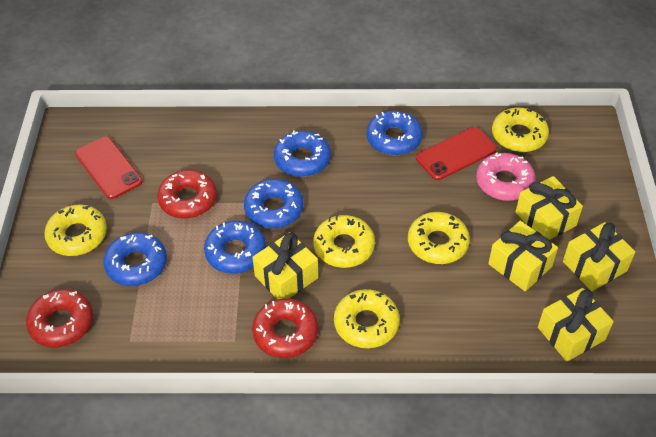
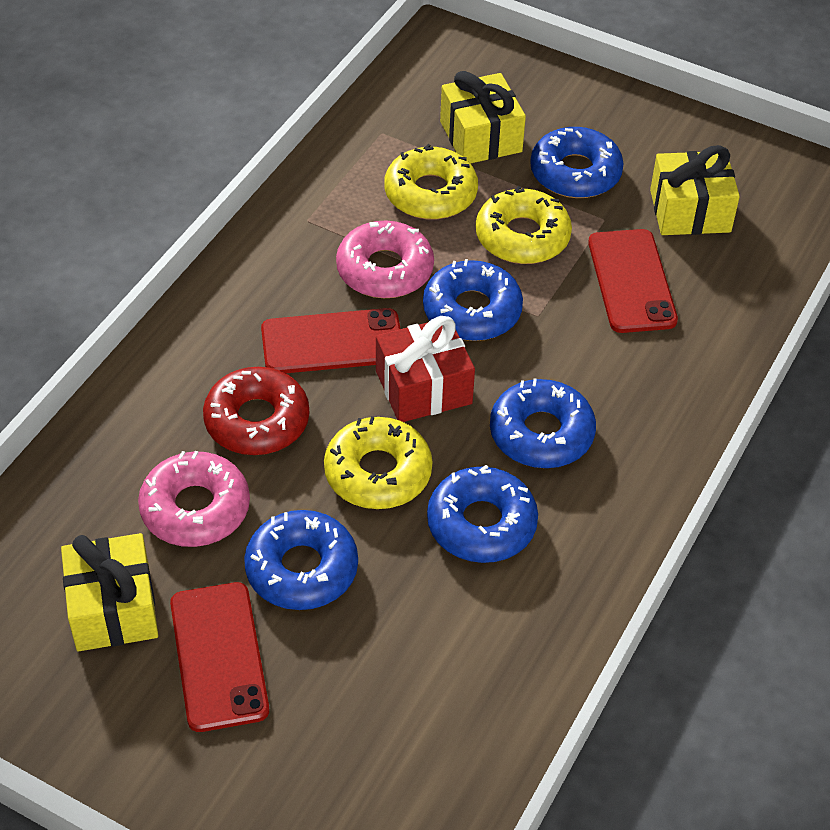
pink donut: 1 -> 2
red donut: 3 -> 1
red gift: 0 -> 1
red phone: 2 -> 3
yellow donut: 5 -> 3
yellow gift: 5 -> 3

